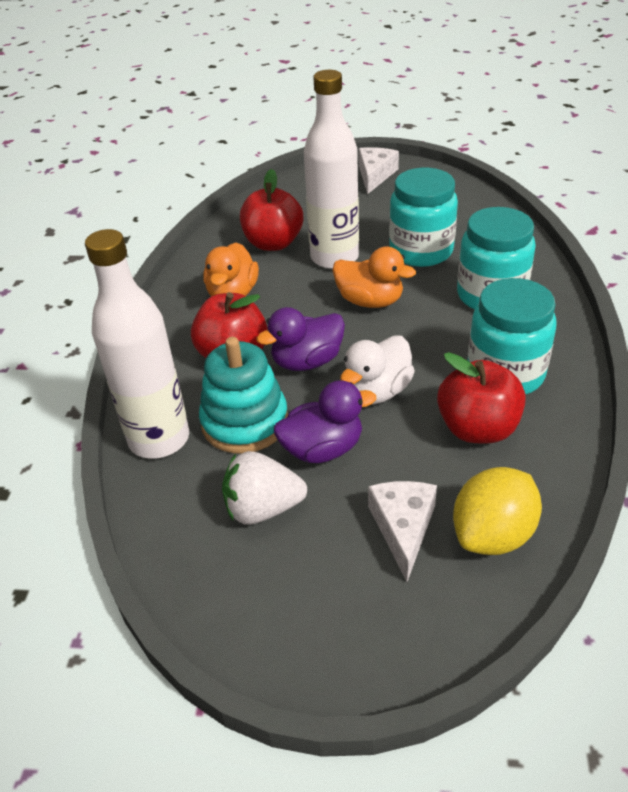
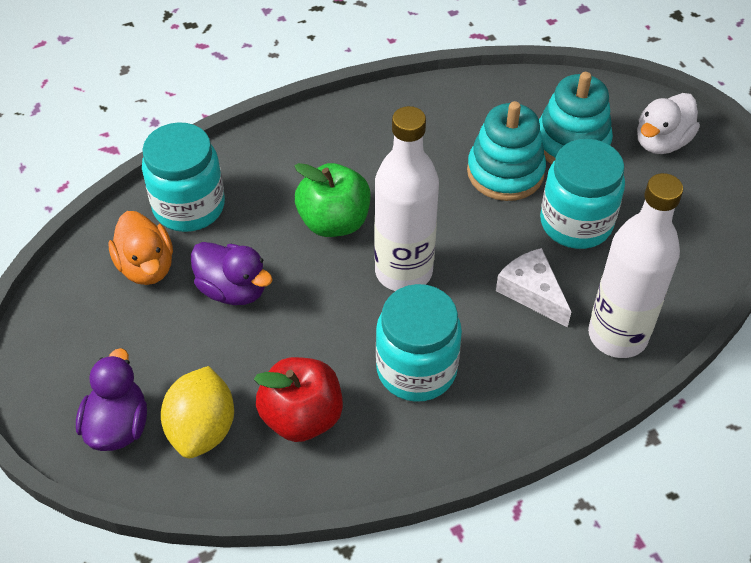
green apple: 0 -> 1
orange duck: 2 -> 1
red apple: 3 -> 1
turquoise stacking toy: 1 -> 2
white cheese: 2 -> 1
white strawberry: 1 -> 0

